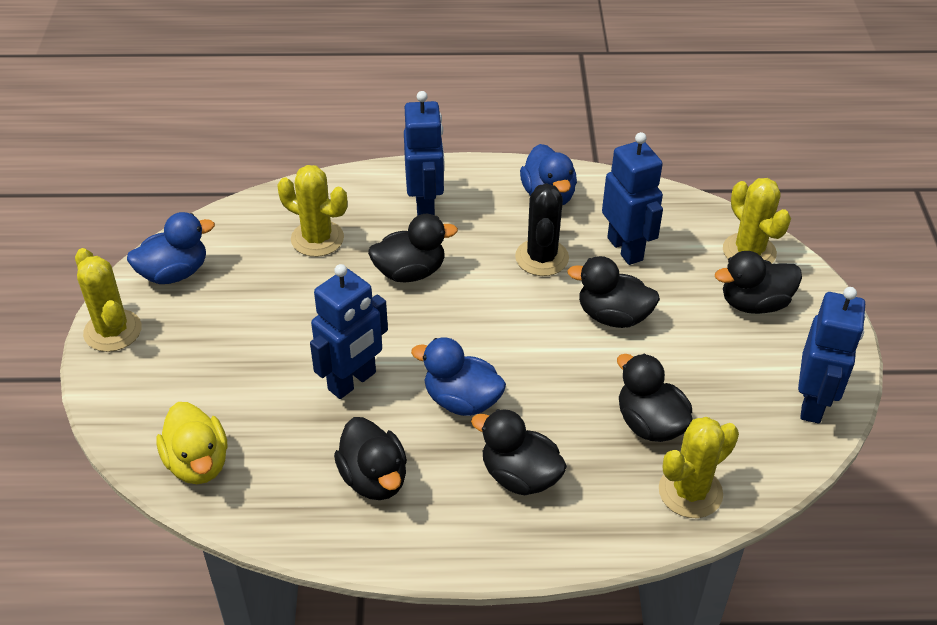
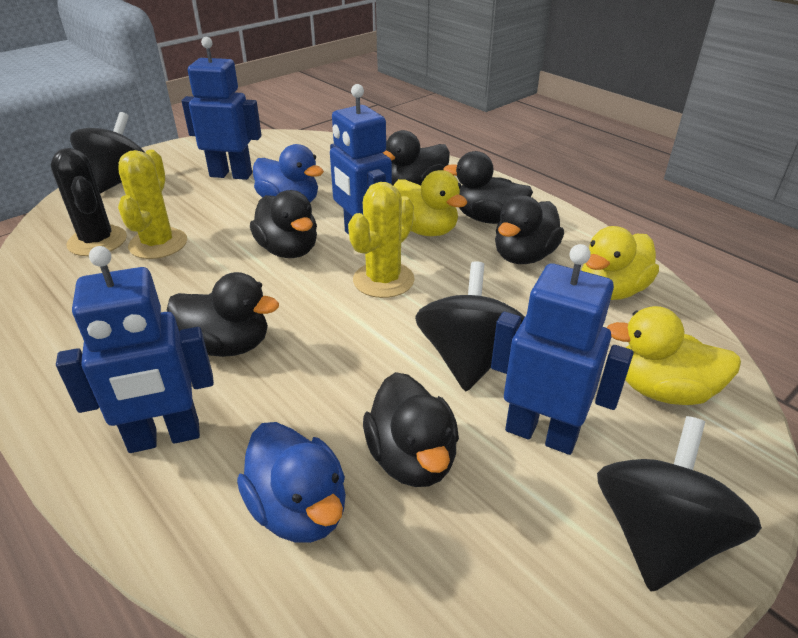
black spinning top: 0 -> 3
blue duck: 3 -> 2
yellow cactus: 4 -> 2
yellow duck: 1 -> 3

